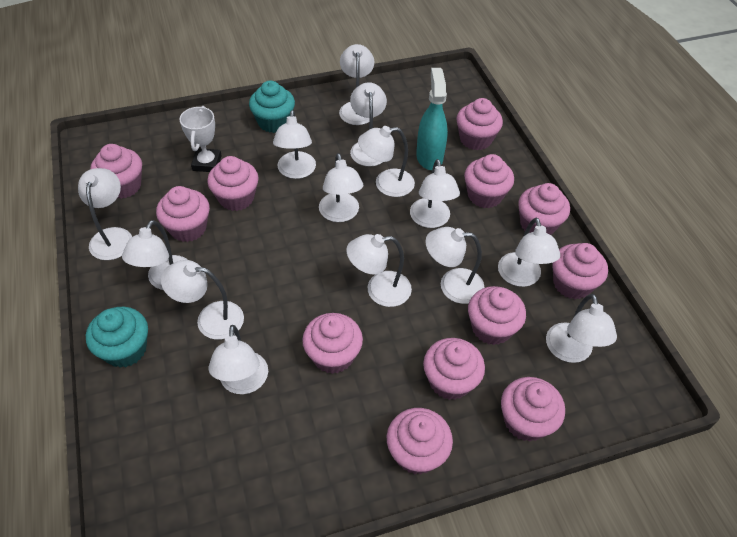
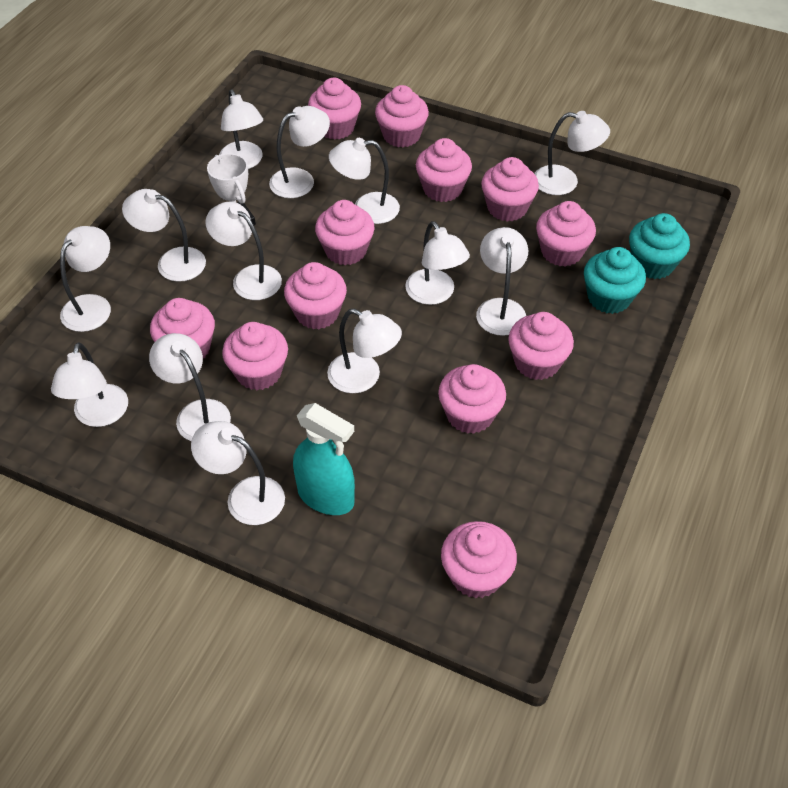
white lamp: 14 -> 13

